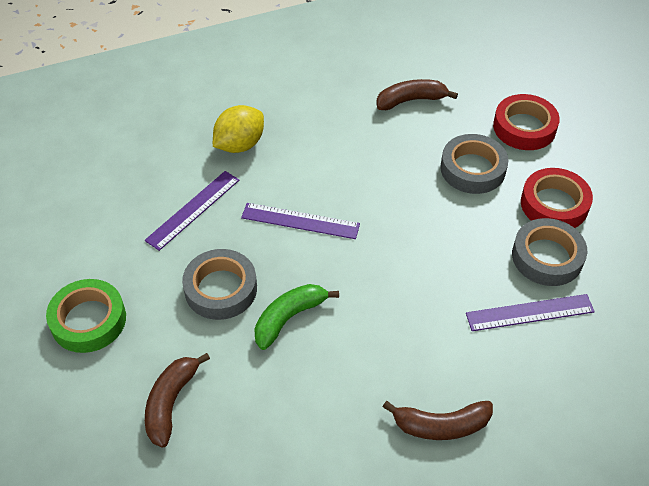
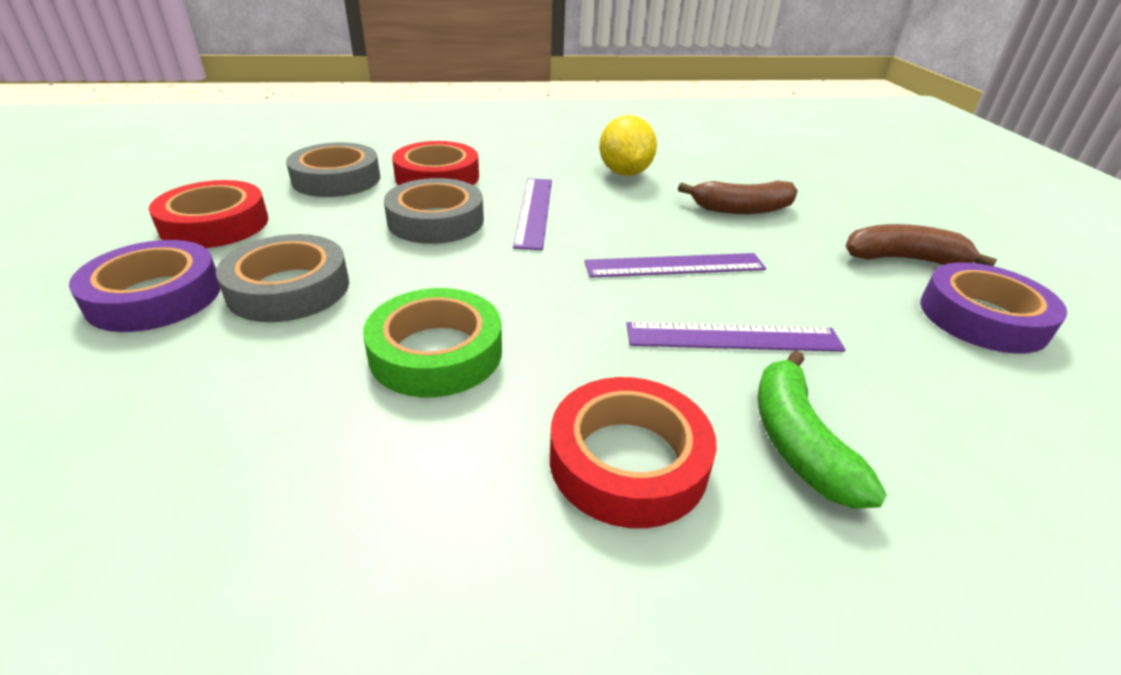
brown banana: 3 -> 2
purple tape: 0 -> 2
red tape: 2 -> 3

